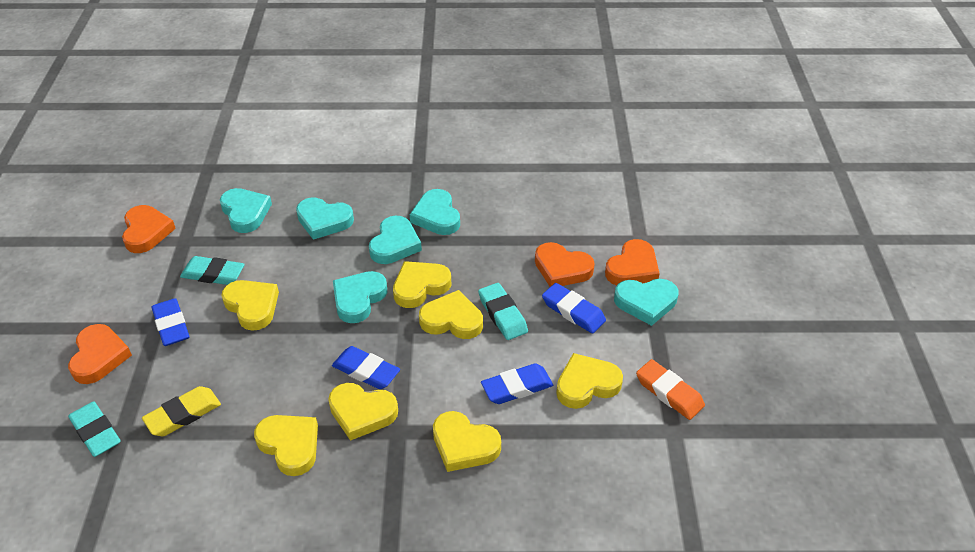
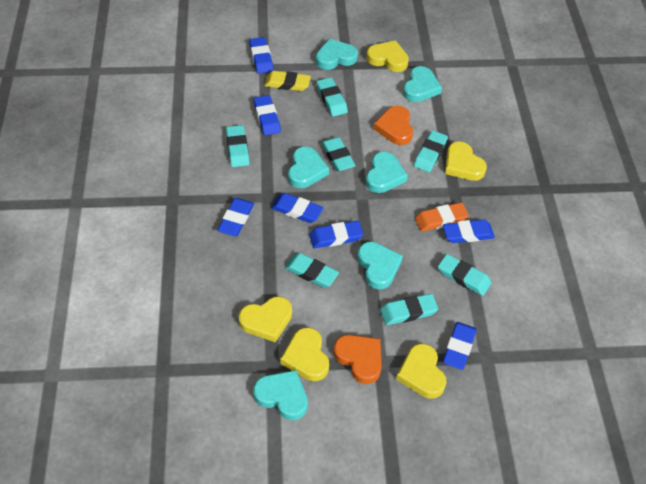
blue eraser: 4 -> 7
orange heart: 4 -> 2
turquoise eraser: 3 -> 7
yellow heart: 7 -> 5

